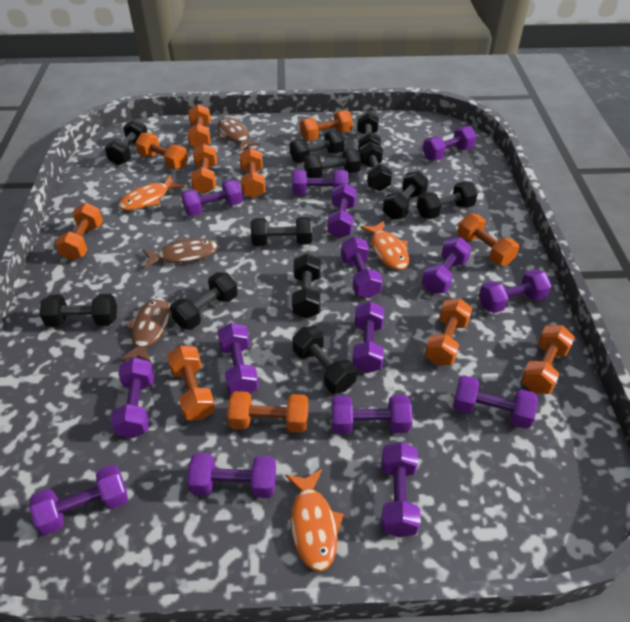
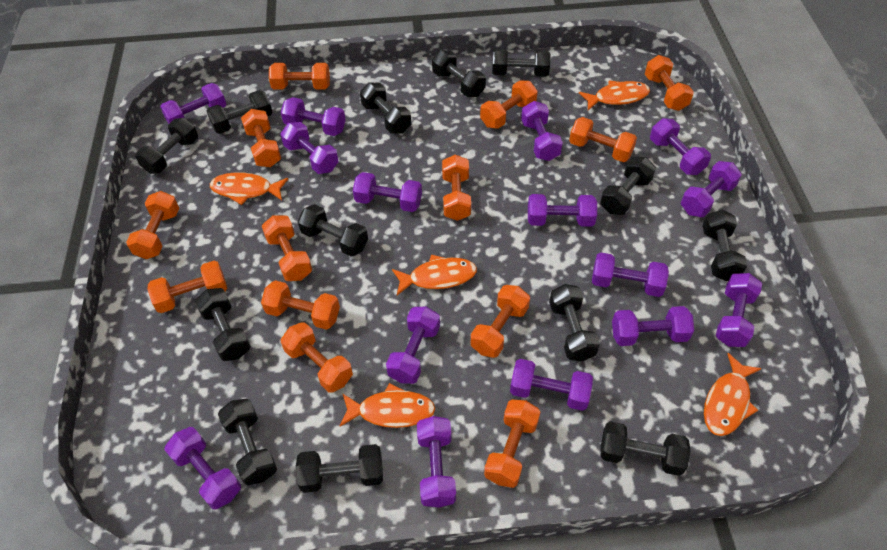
black dumbbell: 12 -> 13
brown fish: 3 -> 0
orange dumbbell: 11 -> 13
orange fish: 3 -> 5

